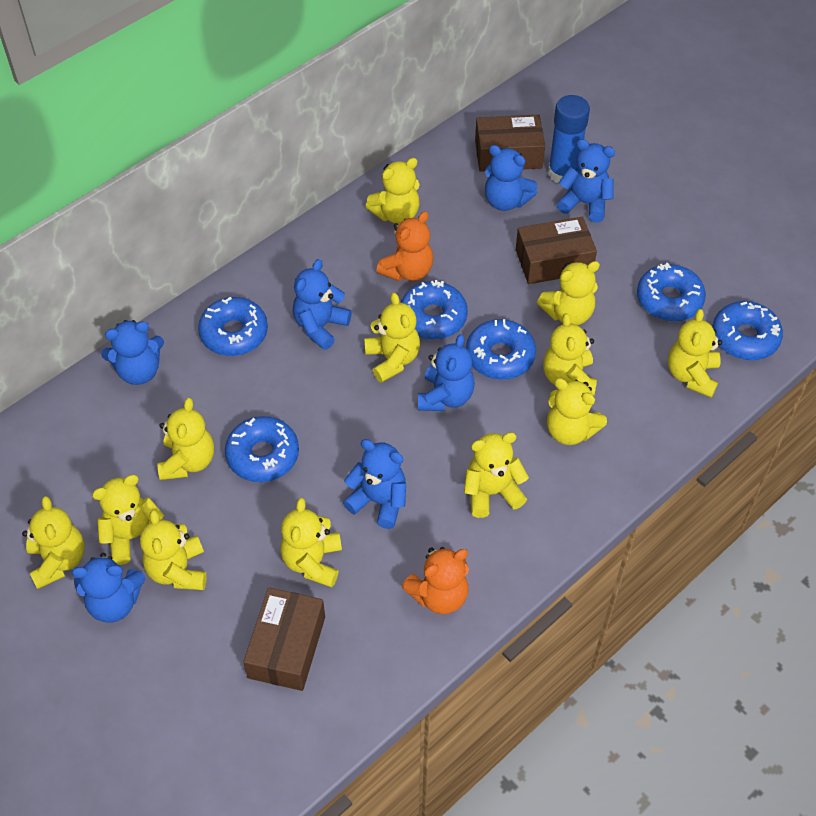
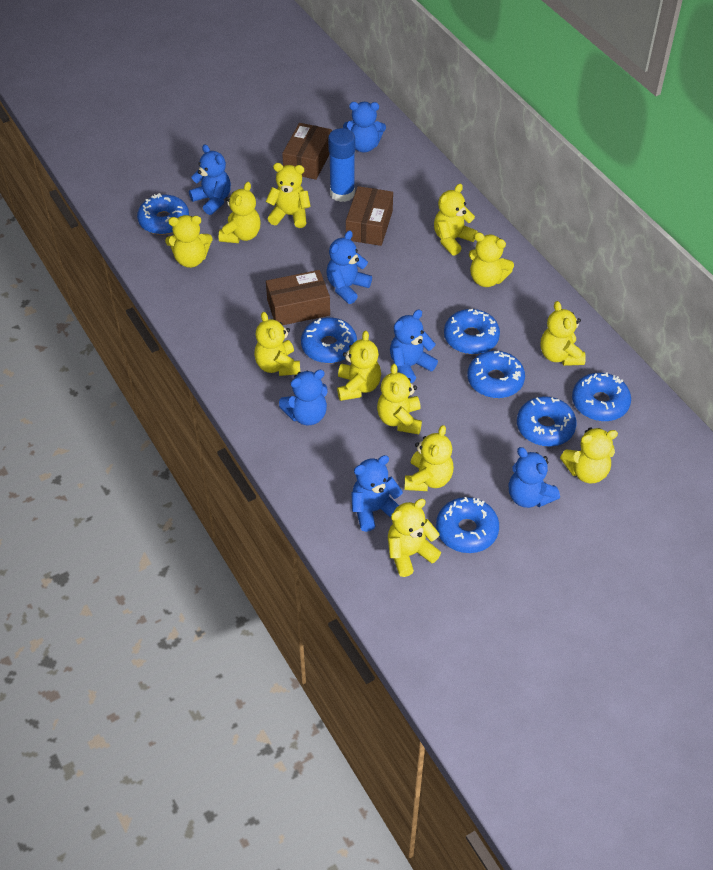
blue donut: 6 -> 7
orange teddy bear: 2 -> 0

